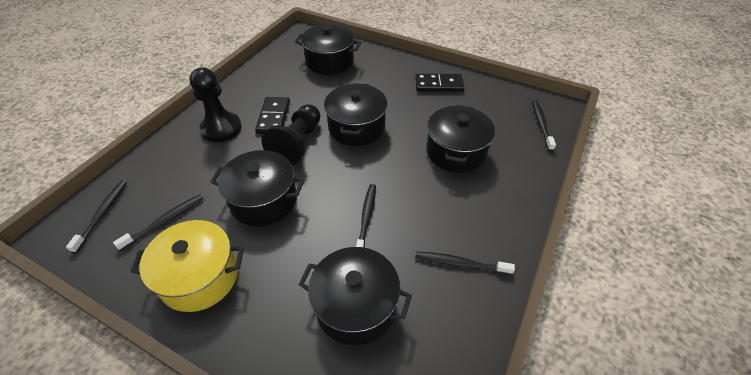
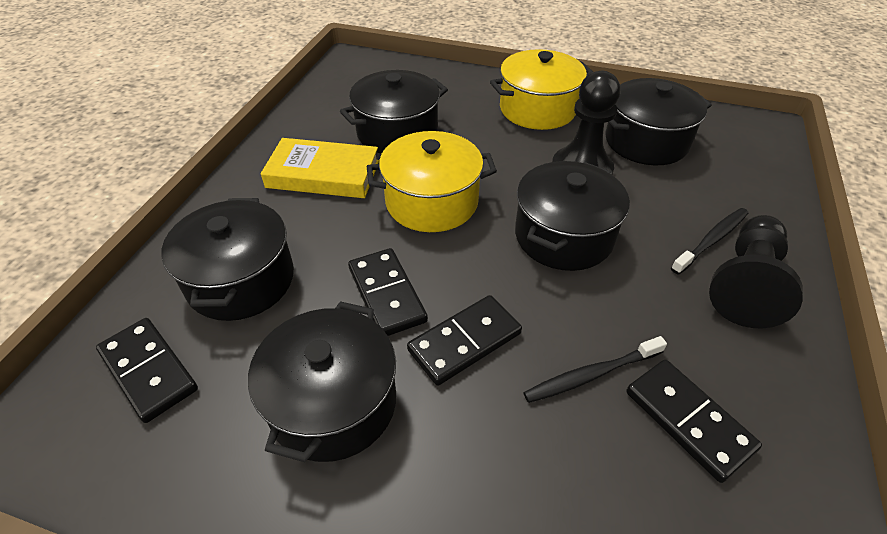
black domino: 2 -> 4
black toothbrush: 5 -> 2
yellow book: 0 -> 1
yellow pot: 1 -> 2

